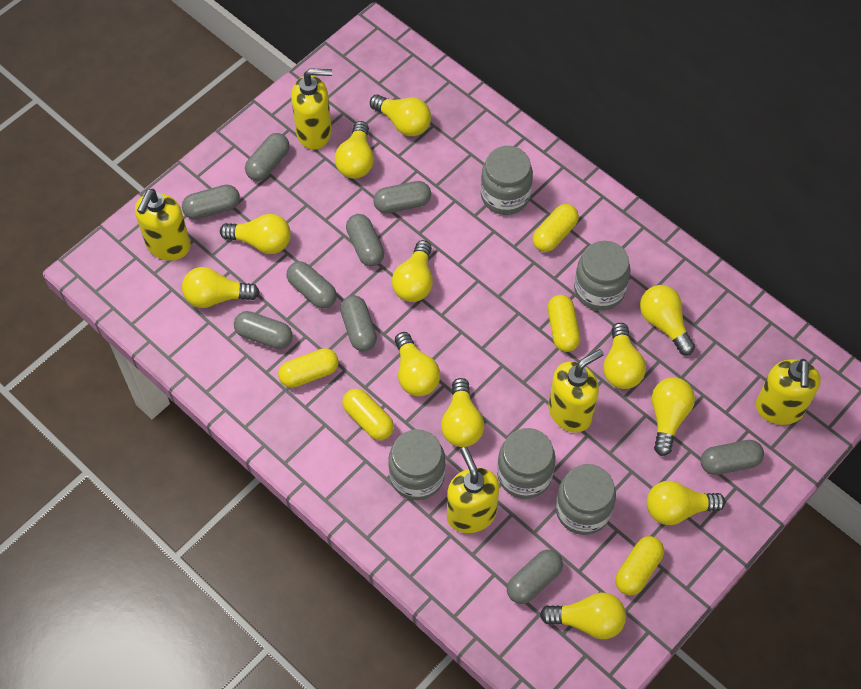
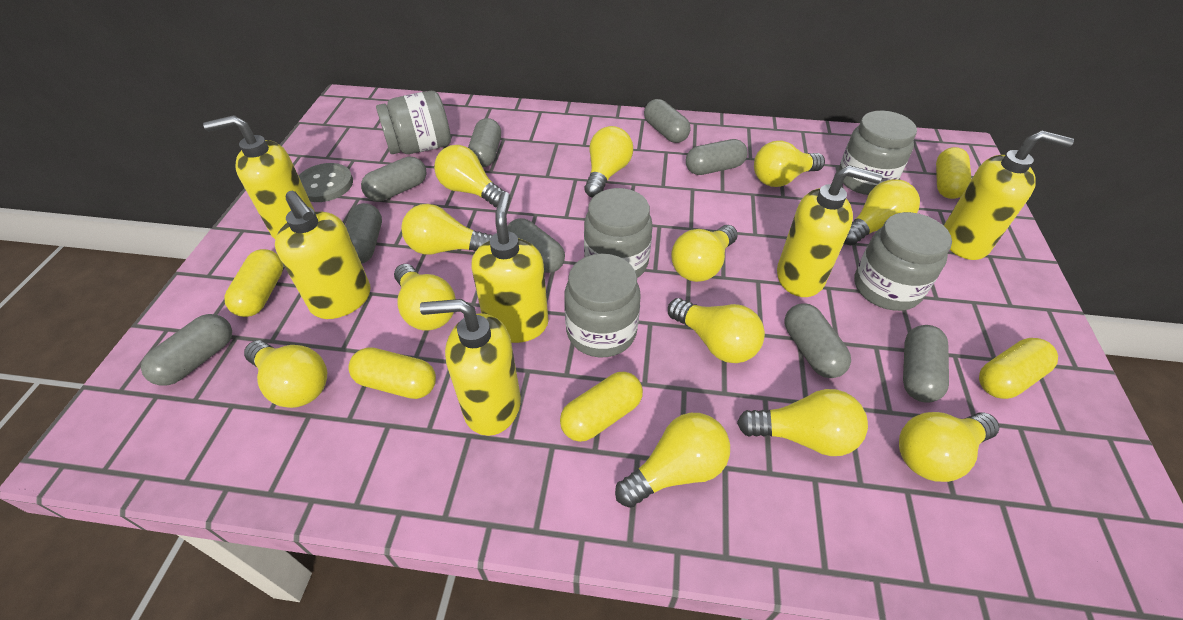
grey button: 0 -> 1
yellow soap dispenser: 5 -> 6

